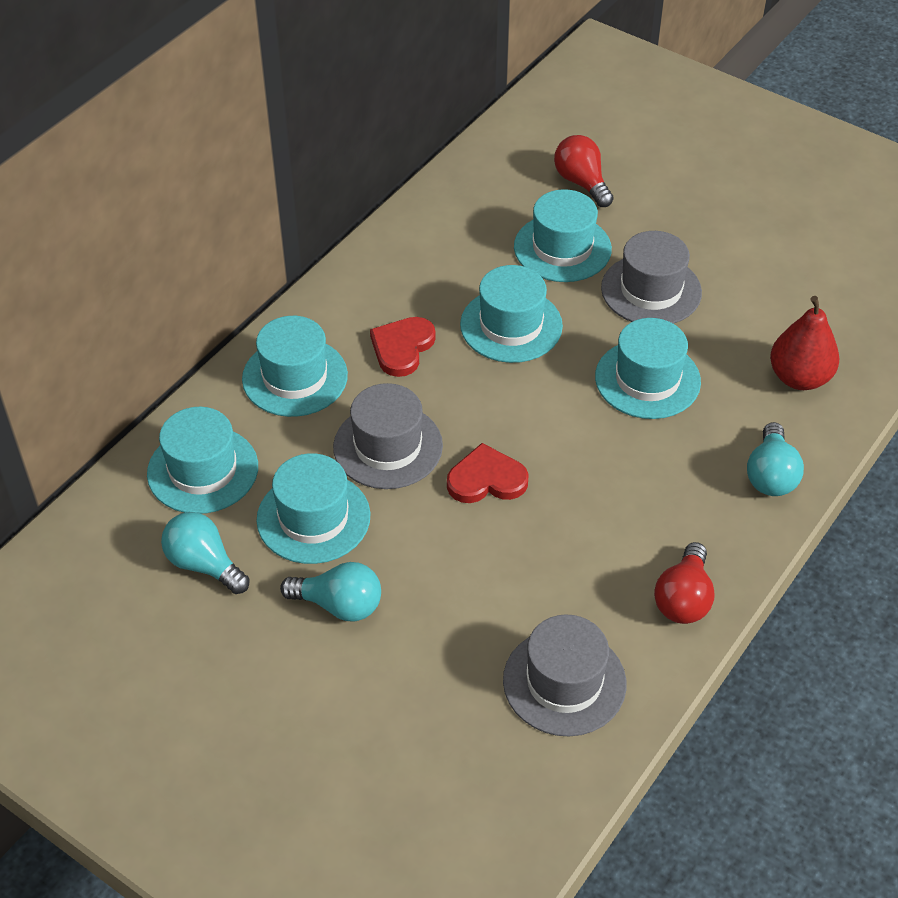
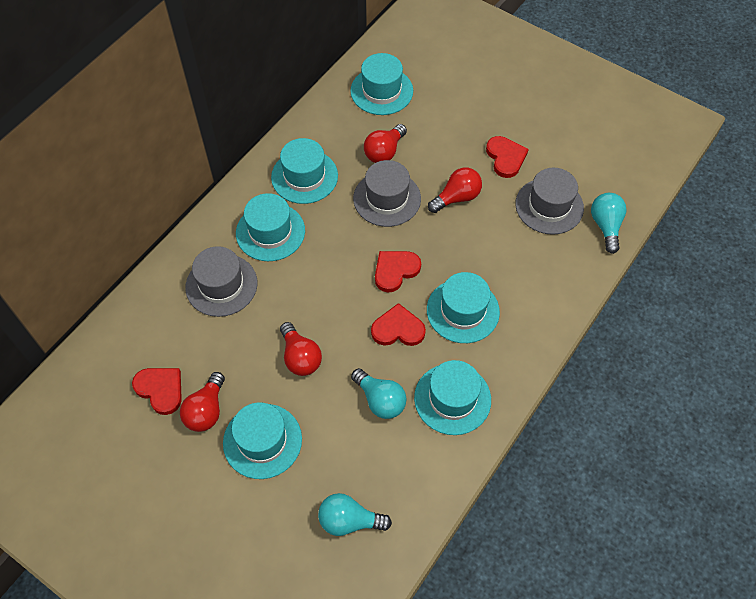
red heart: 2 -> 4
red light bulb: 2 -> 4
red pear: 1 -> 0

